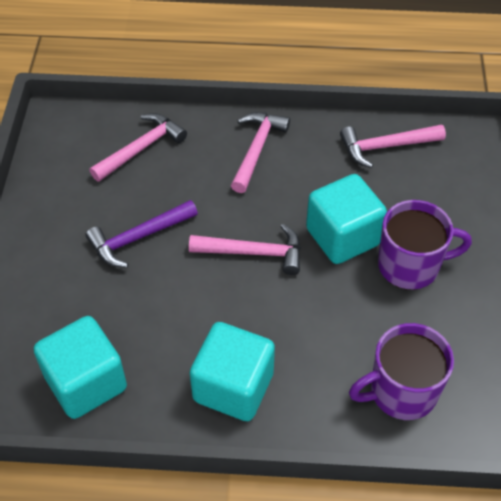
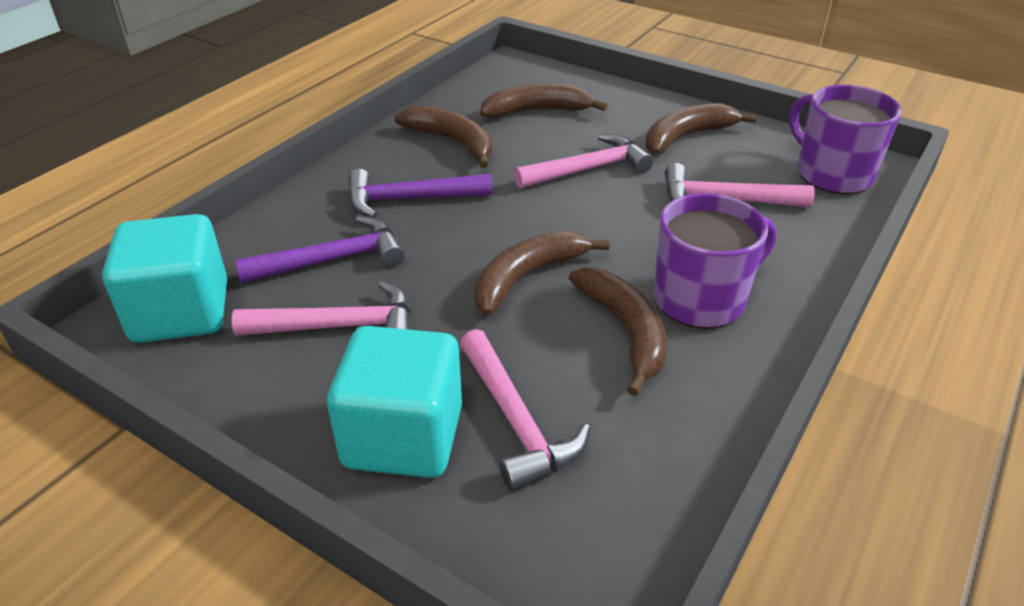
brown banana: 0 -> 5
purple hammer: 1 -> 2
turquoise cube: 3 -> 2

